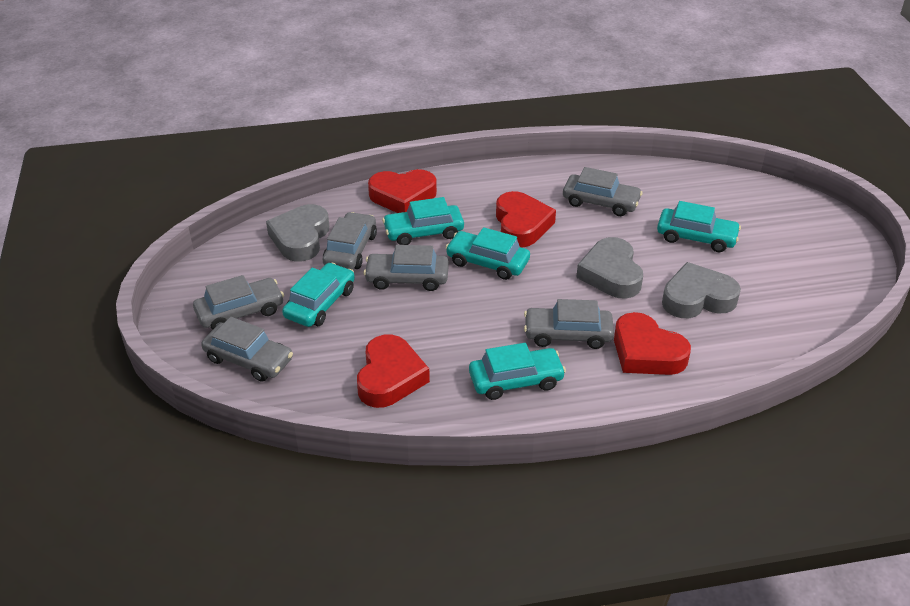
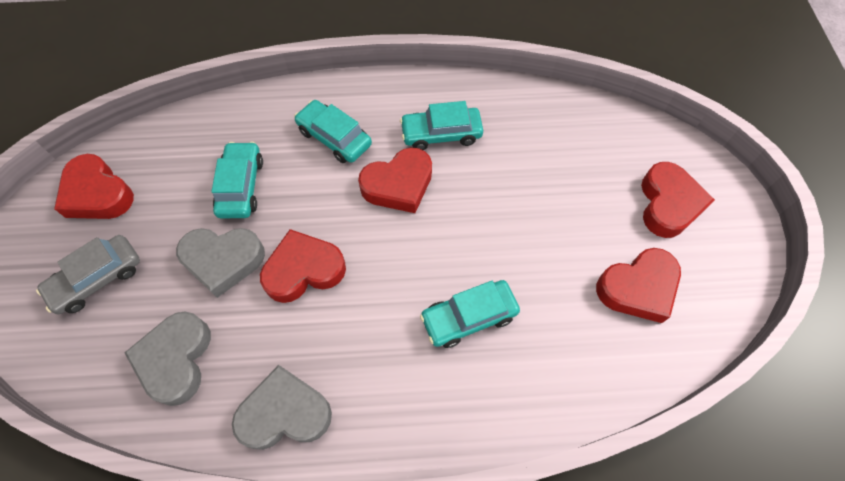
grey car: 6 -> 1
red heart: 4 -> 5
turquoise car: 5 -> 4

